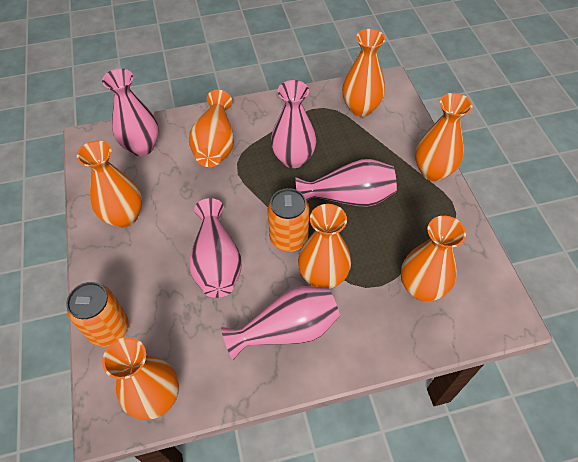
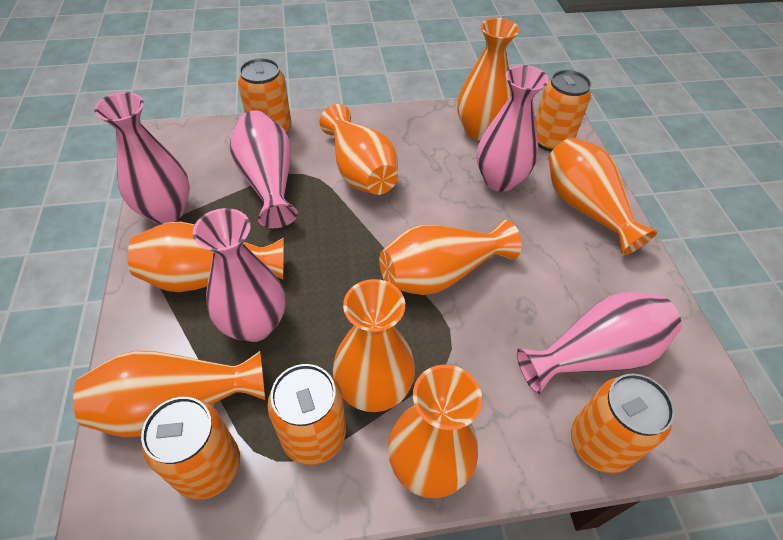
orange can: 2 -> 5
orange vase: 7 -> 8

